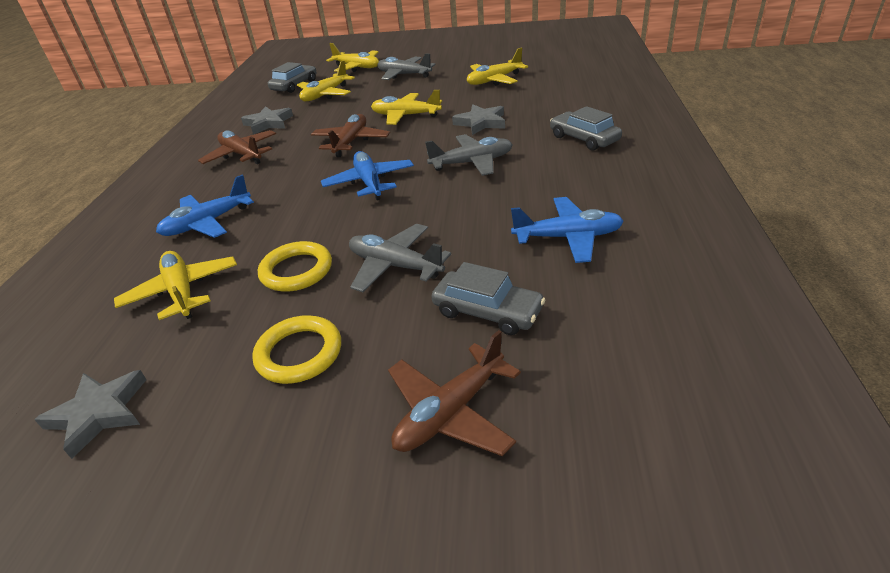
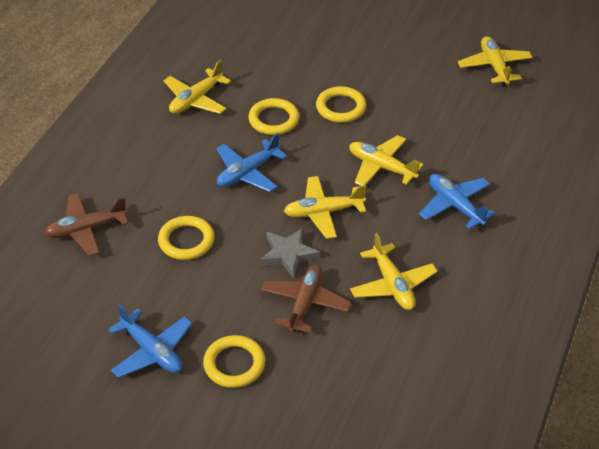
brown plane: 3 -> 2
grey car: 3 -> 0
grey plane: 3 -> 0
grey star: 3 -> 1
yellow ring: 2 -> 4

